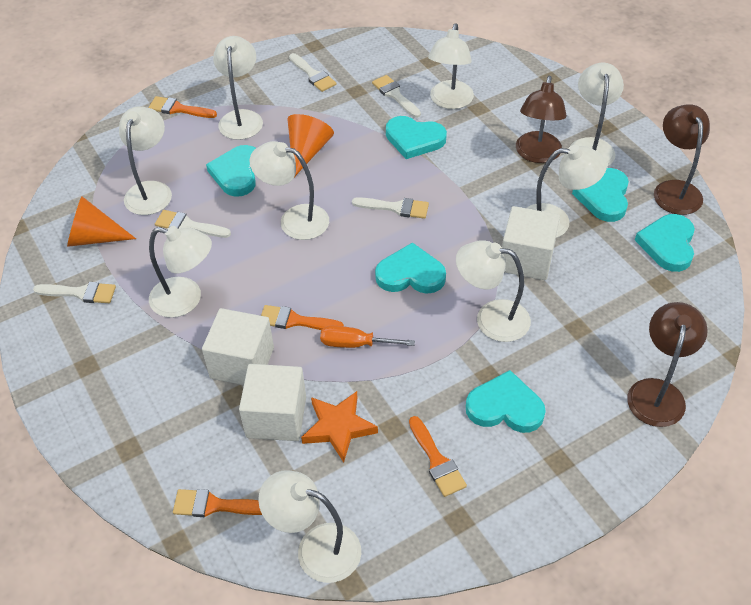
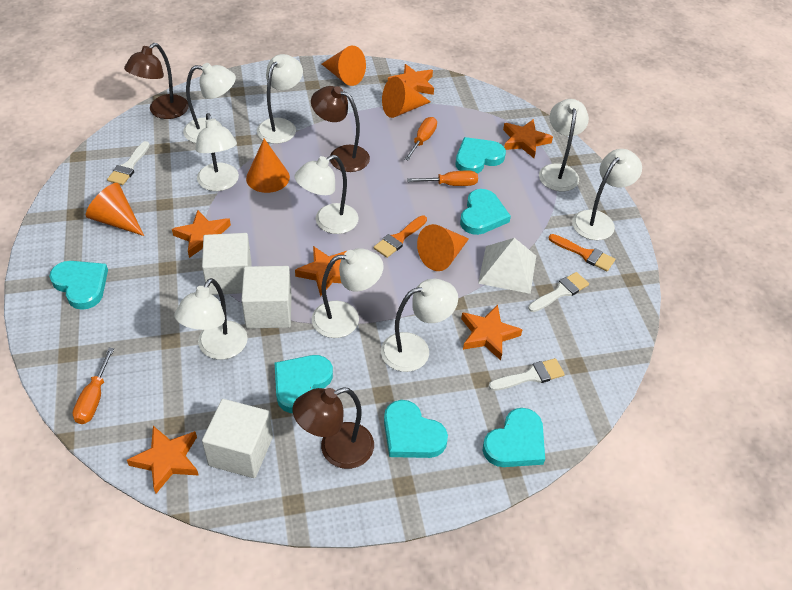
orange brush: 4 -> 2
orange cone: 2 -> 5
orange screwdriver: 1 -> 3
orange star: 1 -> 6
white brush: 5 -> 3
white pyramid: 0 -> 1

